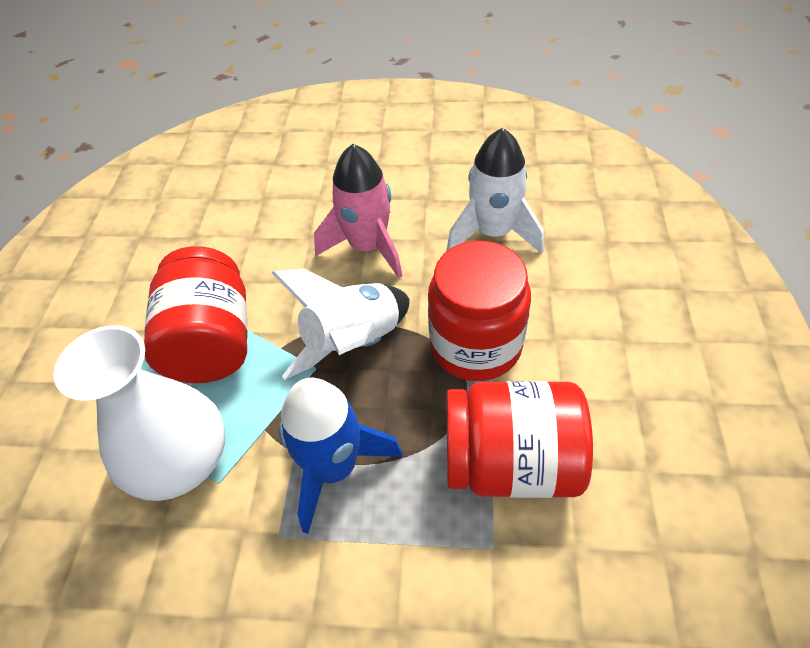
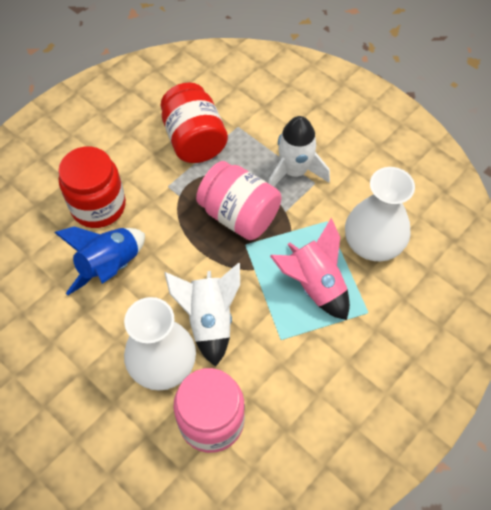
pink jar: 0 -> 2
red jar: 3 -> 2
white vase: 1 -> 2

